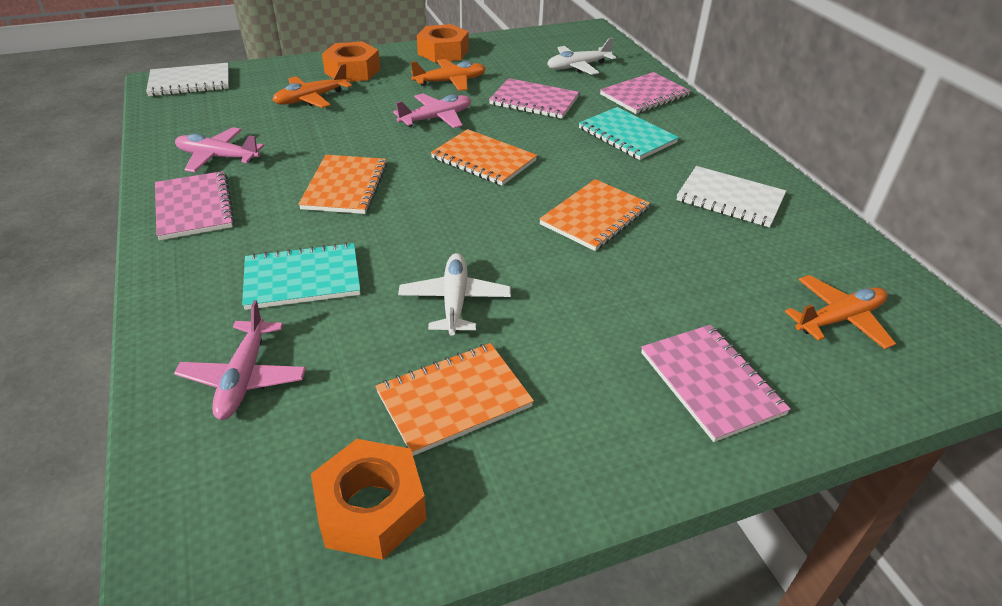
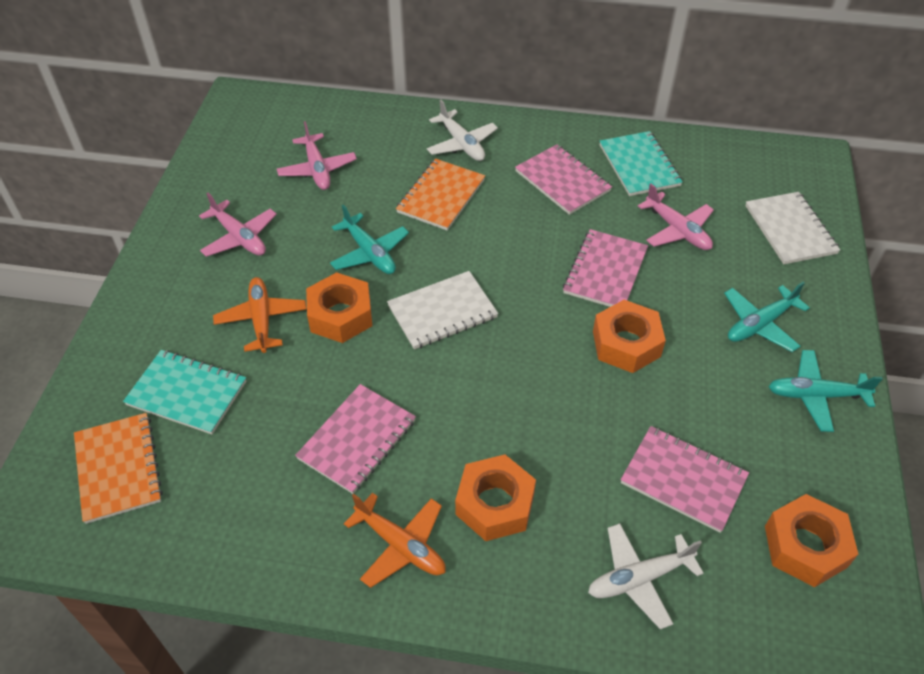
orange notebook: 4 -> 2
orange nut: 3 -> 4
orange plane: 3 -> 2
turquoise plane: 0 -> 3

